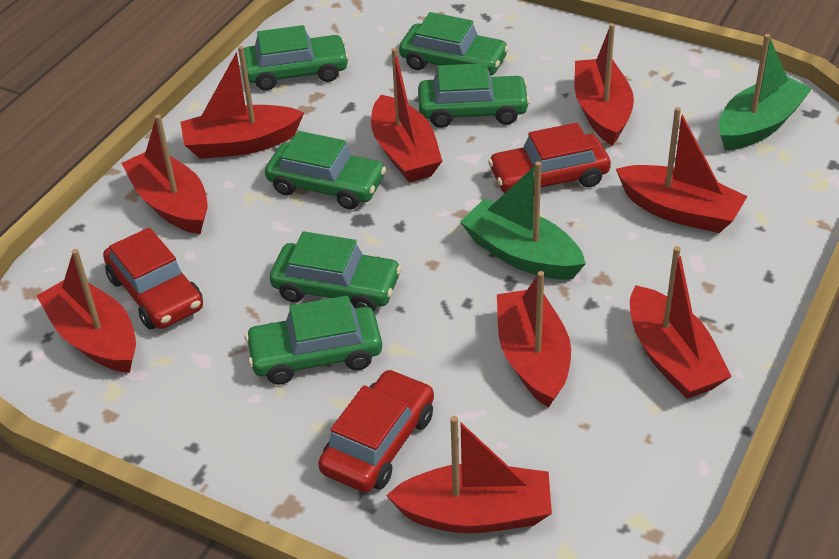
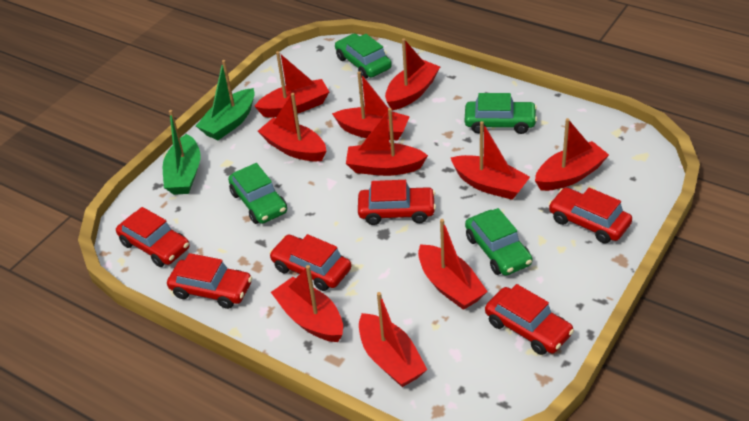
green car: 6 -> 4
red boat: 9 -> 10
red car: 3 -> 6

